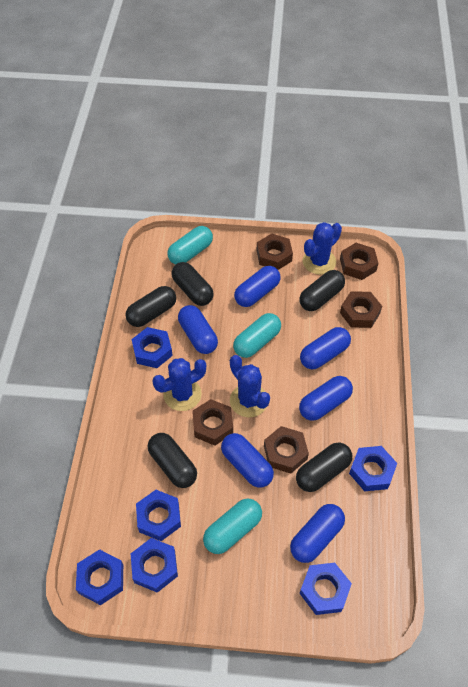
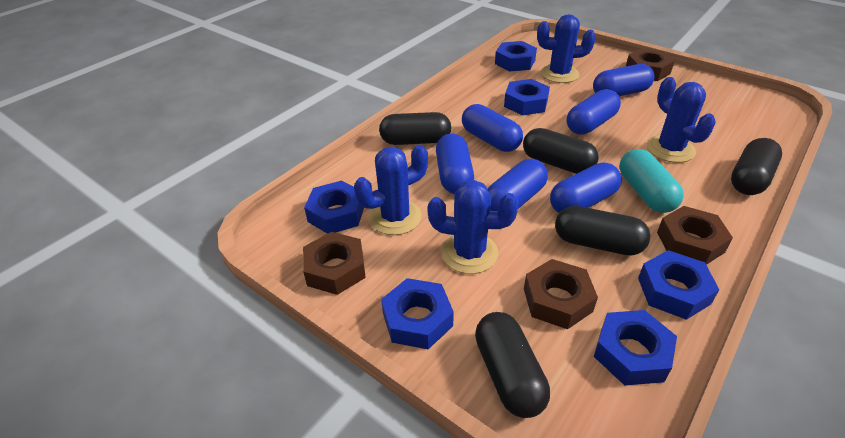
blue cactus: 3 -> 4
brown nut: 5 -> 4
turquoise capsule: 3 -> 1

